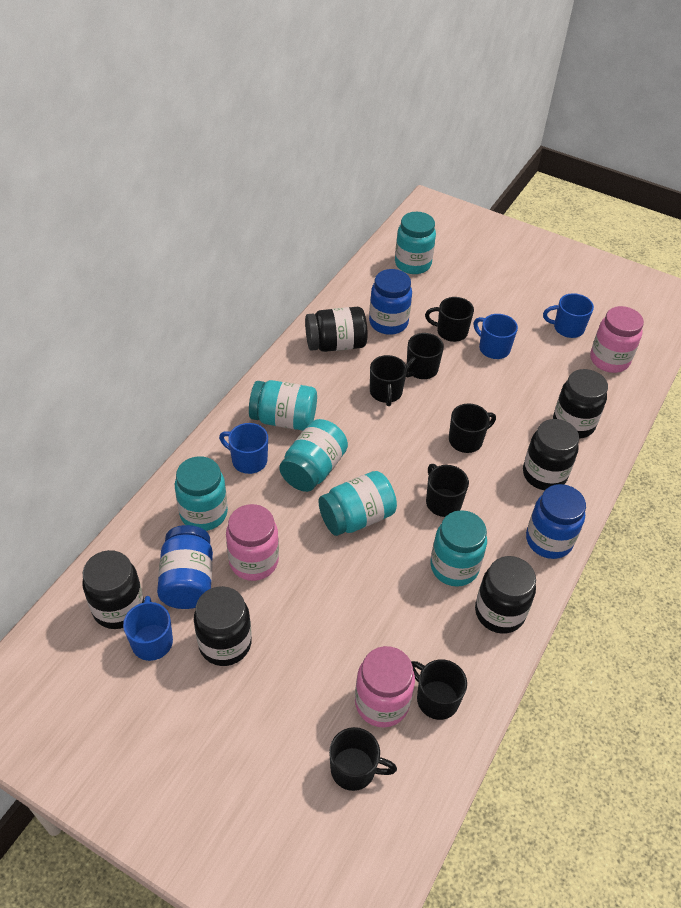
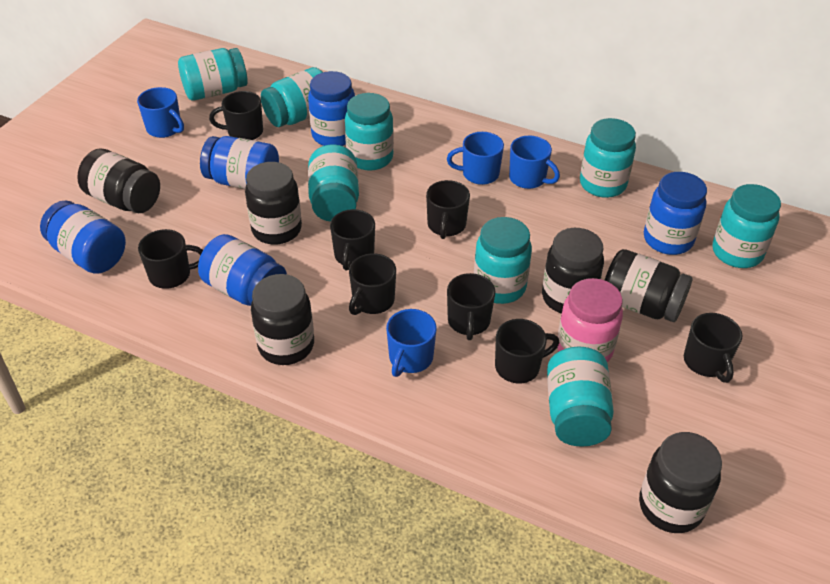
black mug: 7 -> 8
blue jar: 3 -> 5
pink jar: 3 -> 1
turquoise jar: 6 -> 8

